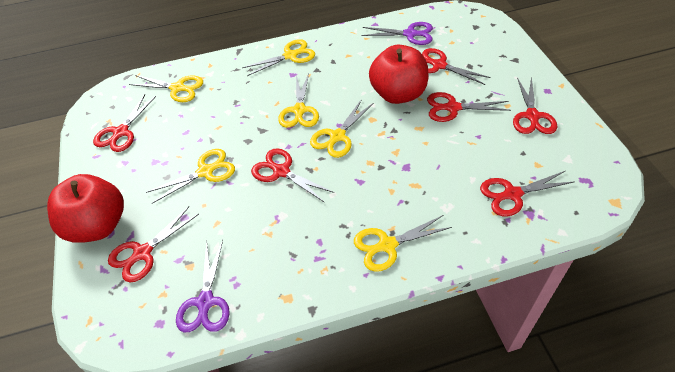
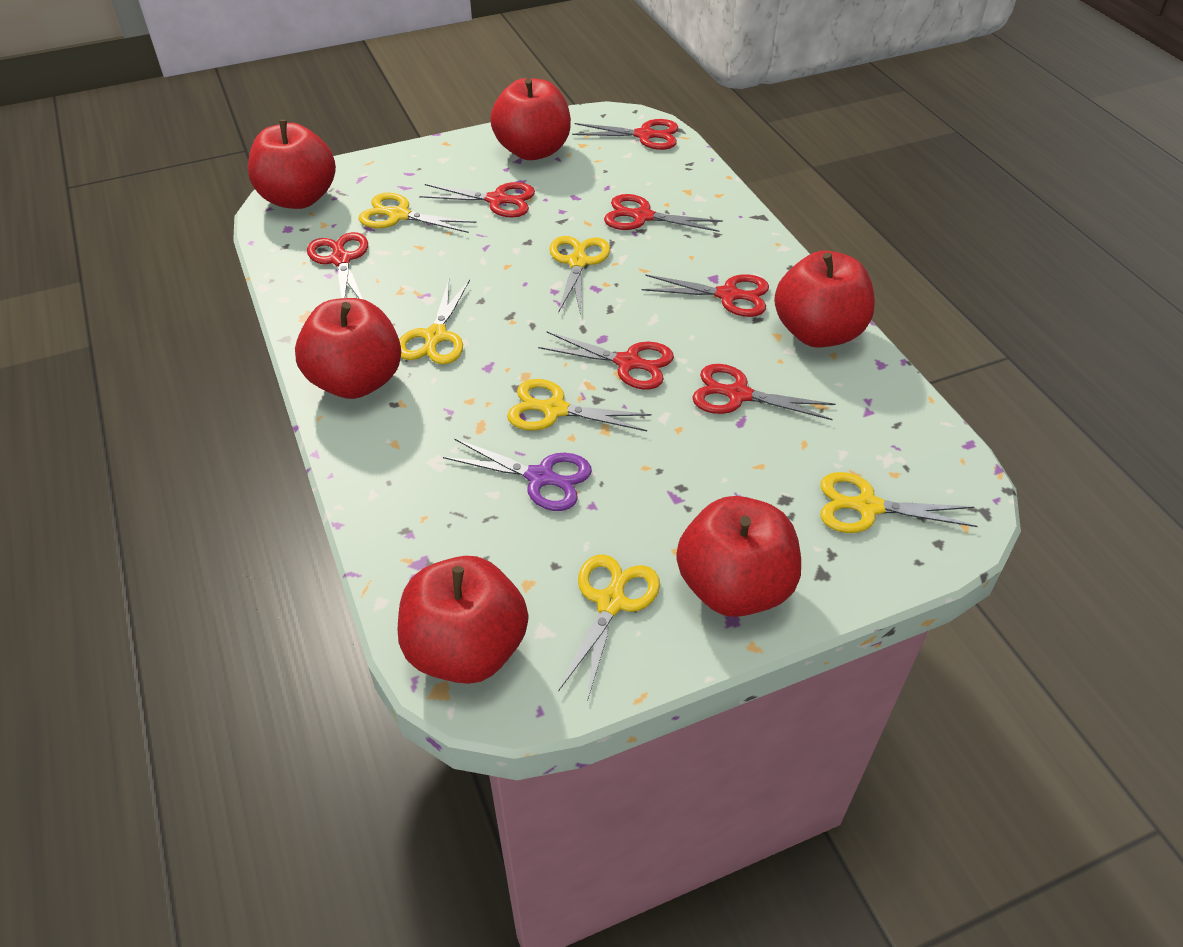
purple scissors: 2 -> 1
red apple: 2 -> 6

